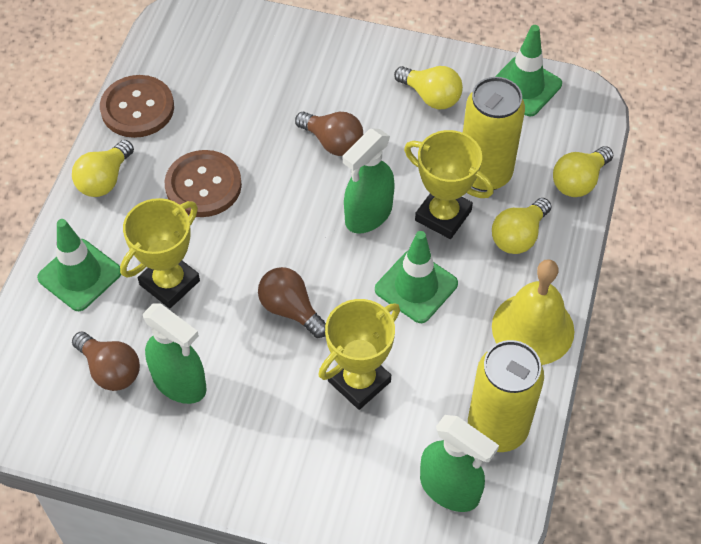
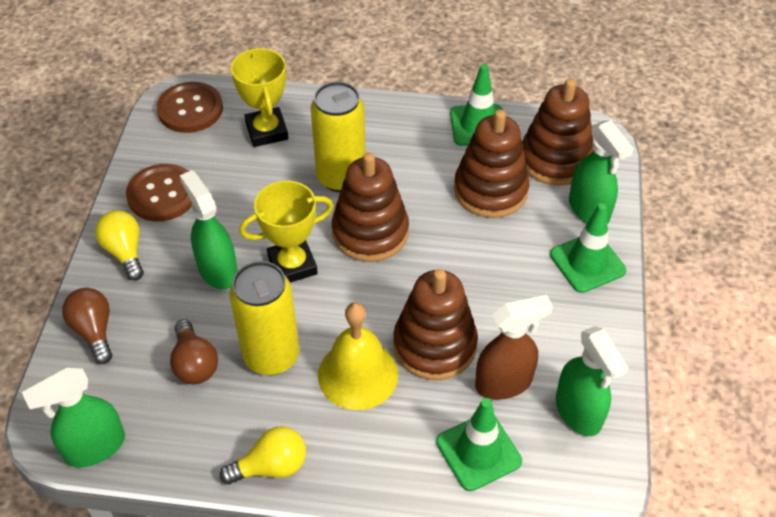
brown light bulb: 3 -> 2
brown spray bottle: 0 -> 1
brown stacking toy: 0 -> 4
green spray bottle: 3 -> 4
yellow light bulb: 4 -> 2
yellow trophy: 3 -> 2

